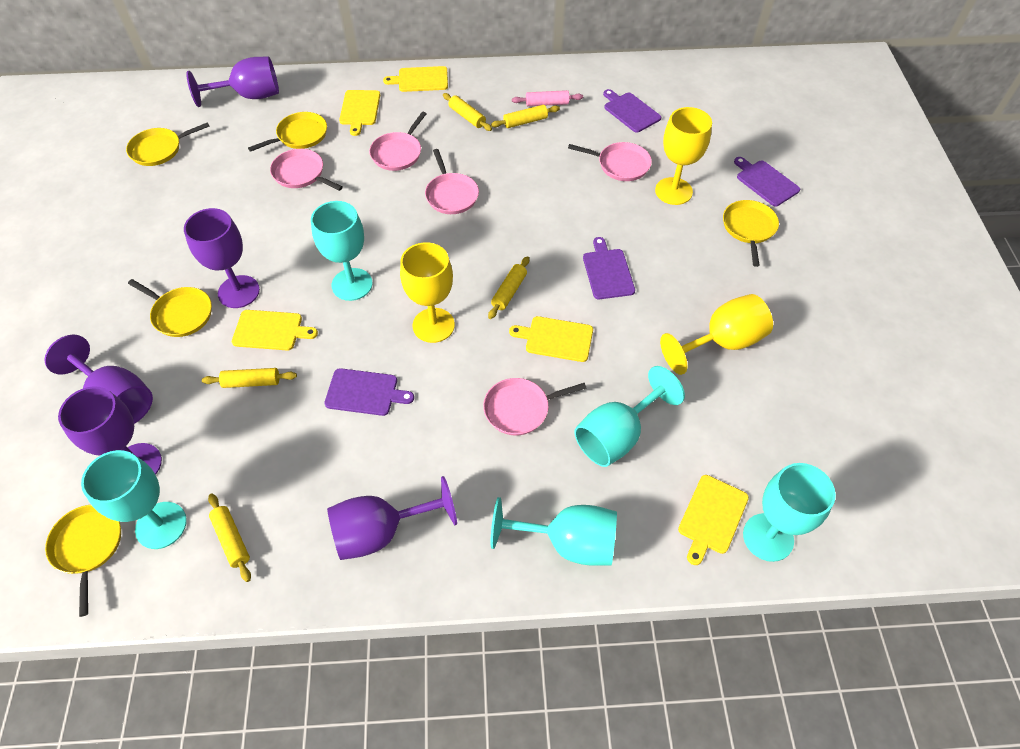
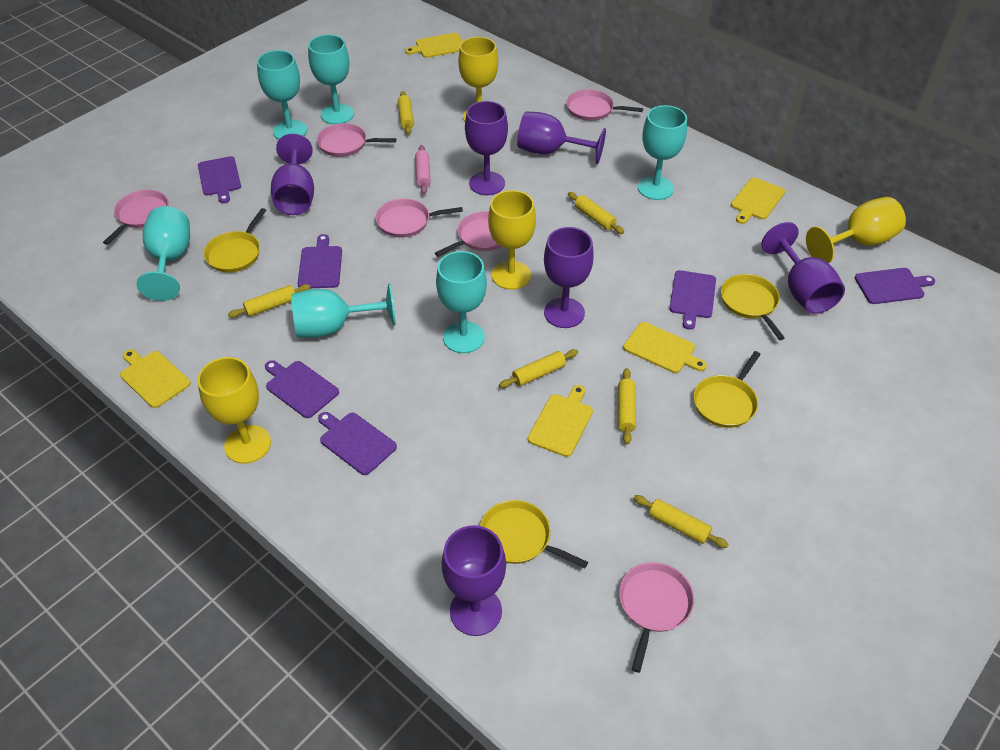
pink pan: 5 -> 6
purple cutting board: 4 -> 6
purple goblet: 5 -> 6
turquoise goblet: 5 -> 6
yellow goblet: 3 -> 4
yellow pan: 5 -> 4
yellow rolling pin: 5 -> 6

